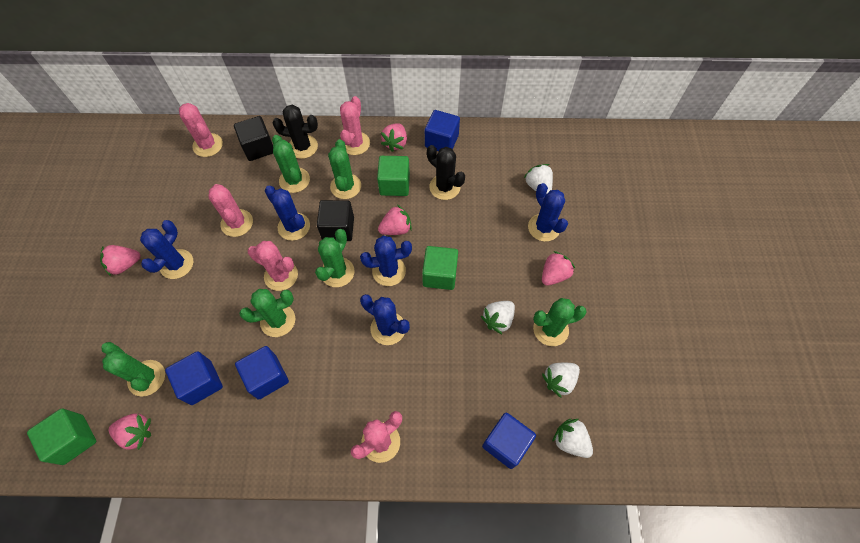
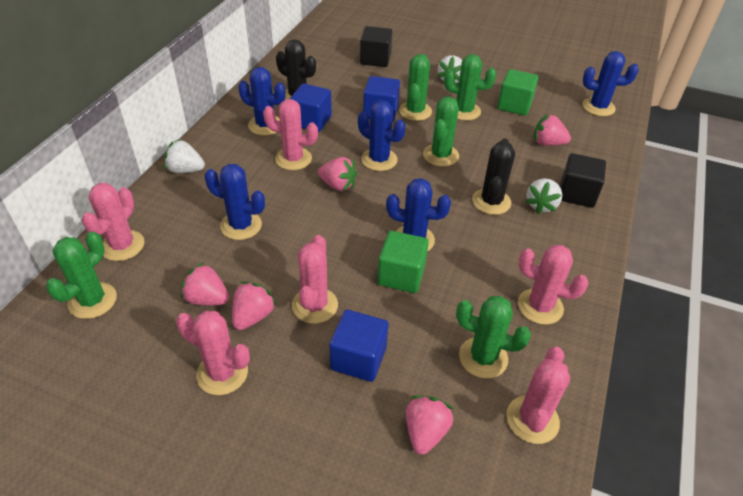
blue cube: 4 -> 3
green cactus: 6 -> 5
green cube: 3 -> 2
pink cactus: 5 -> 6
white strawberry: 4 -> 3

